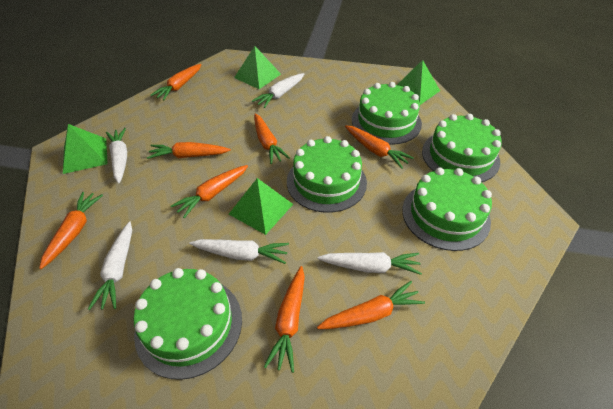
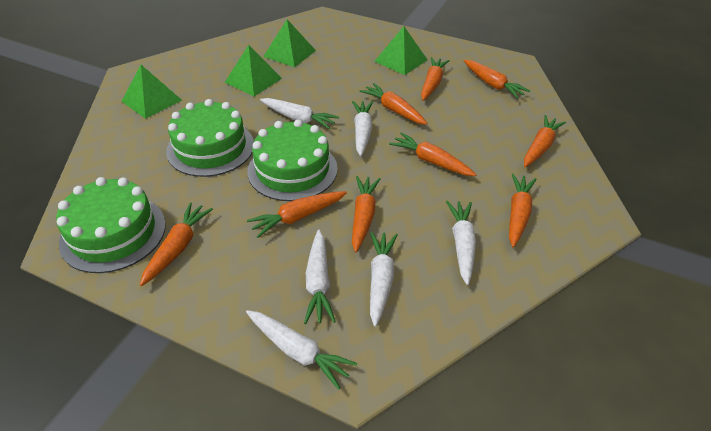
green cake: 5 -> 3
orange carrot: 8 -> 9
white carrot: 5 -> 6

